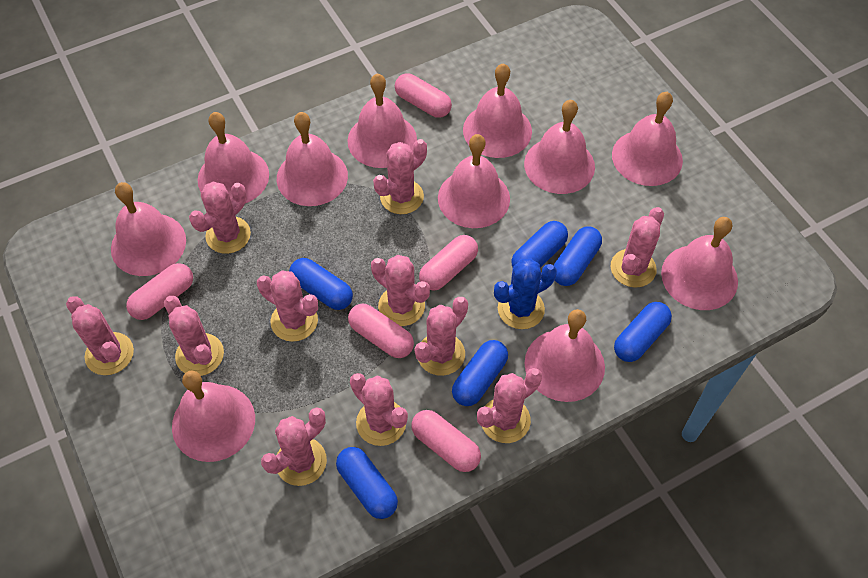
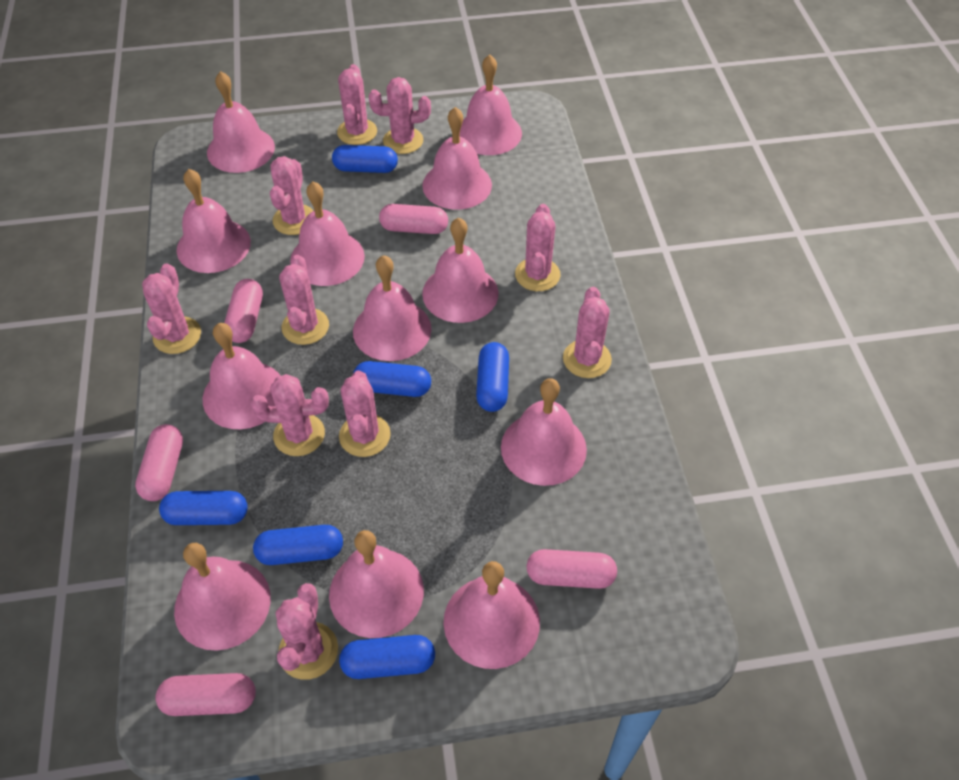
blue cactus: 1 -> 0
pink bell: 11 -> 12
pink cactus: 11 -> 10

